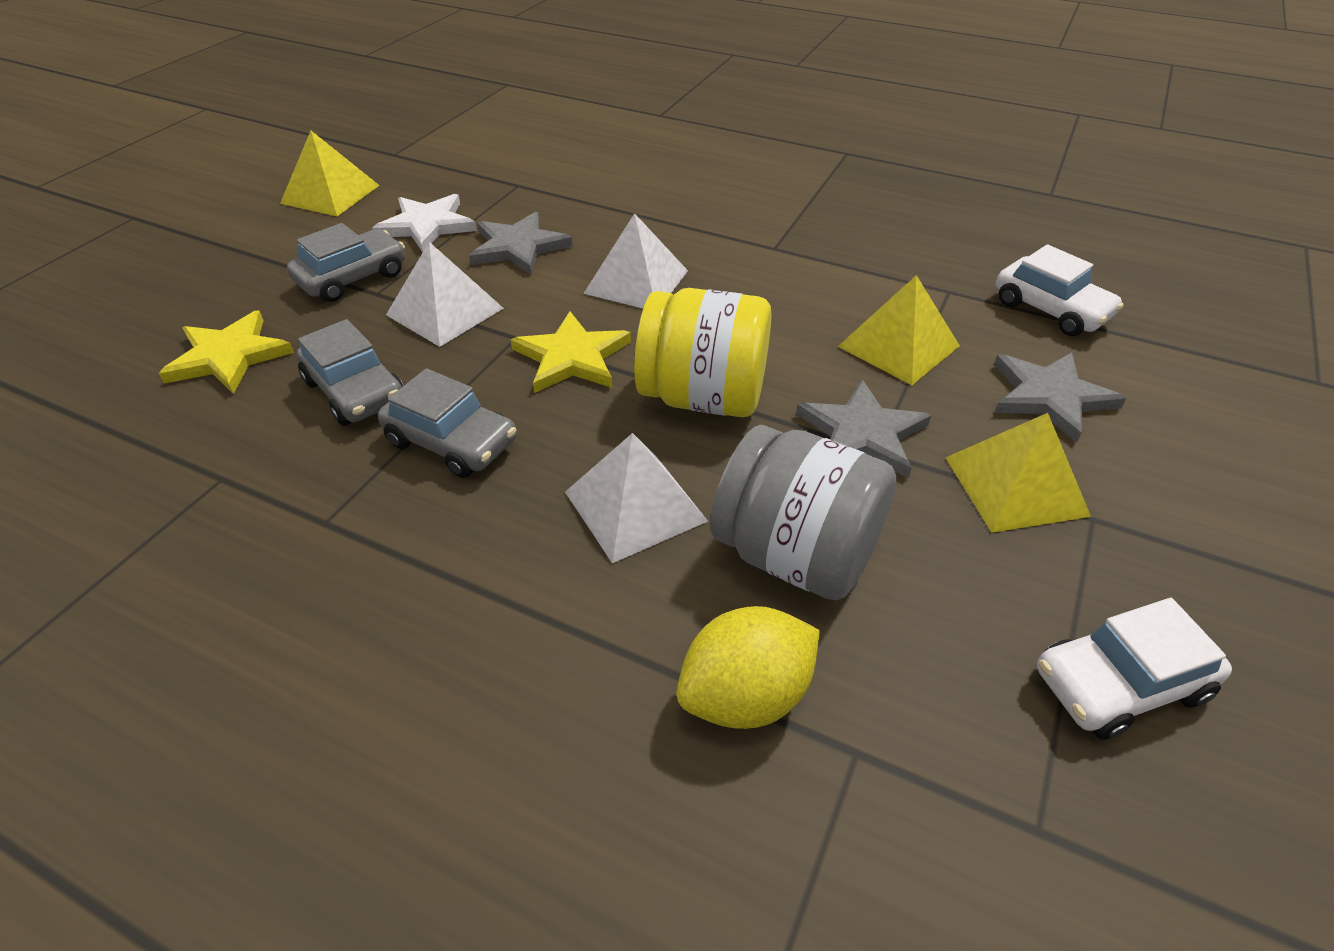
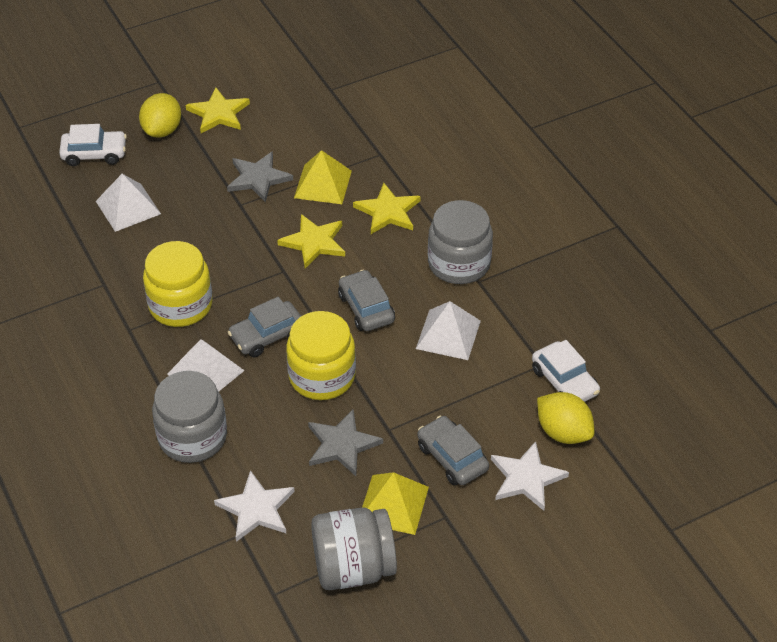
grey jar: 1 -> 3
grey star: 3 -> 2
white star: 1 -> 2
yellow jar: 1 -> 2
yellow lemon: 1 -> 2
yellow pyramid: 3 -> 2
yellow star: 2 -> 3

